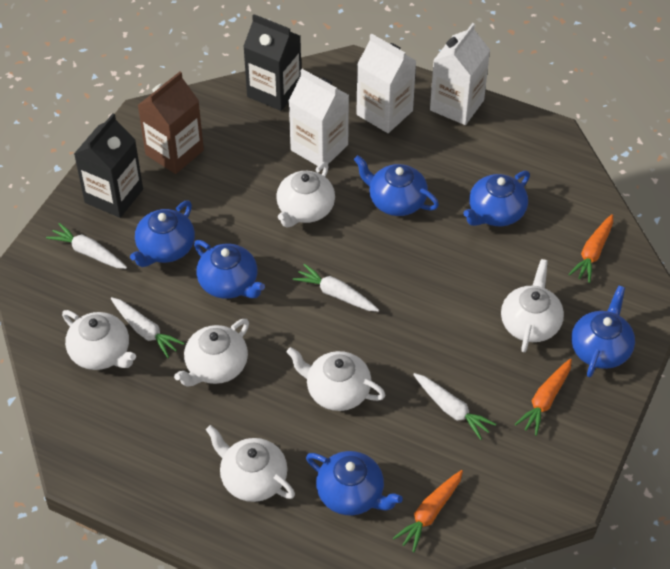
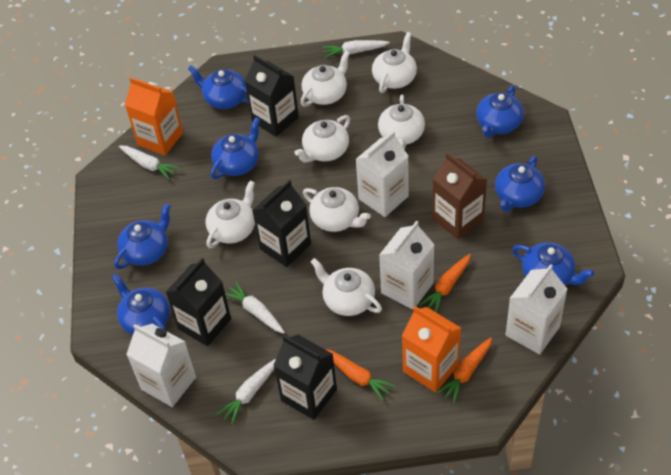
black carton: 2 -> 4
blue teapot: 6 -> 7
orange carton: 0 -> 2
white carton: 3 -> 4
white teapot: 6 -> 7

